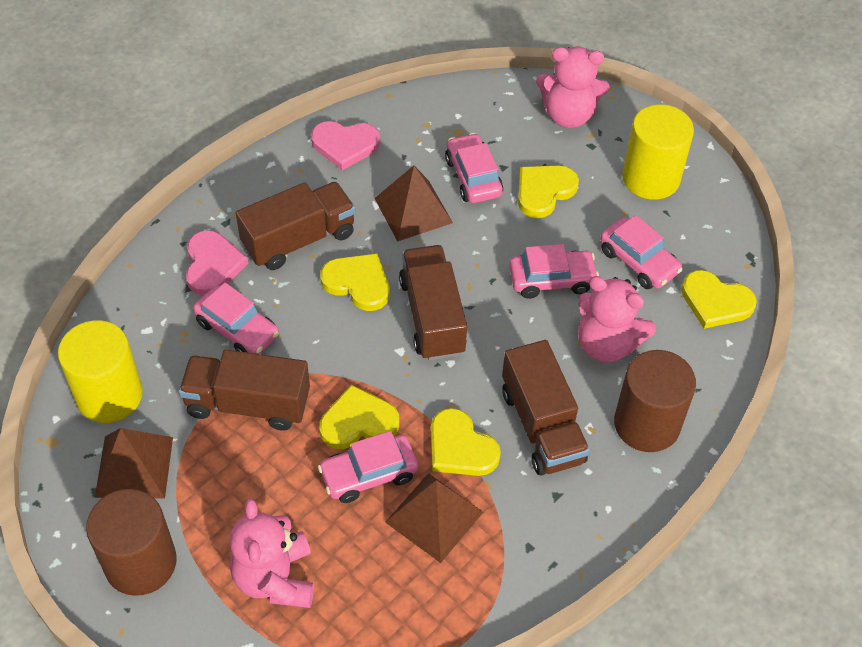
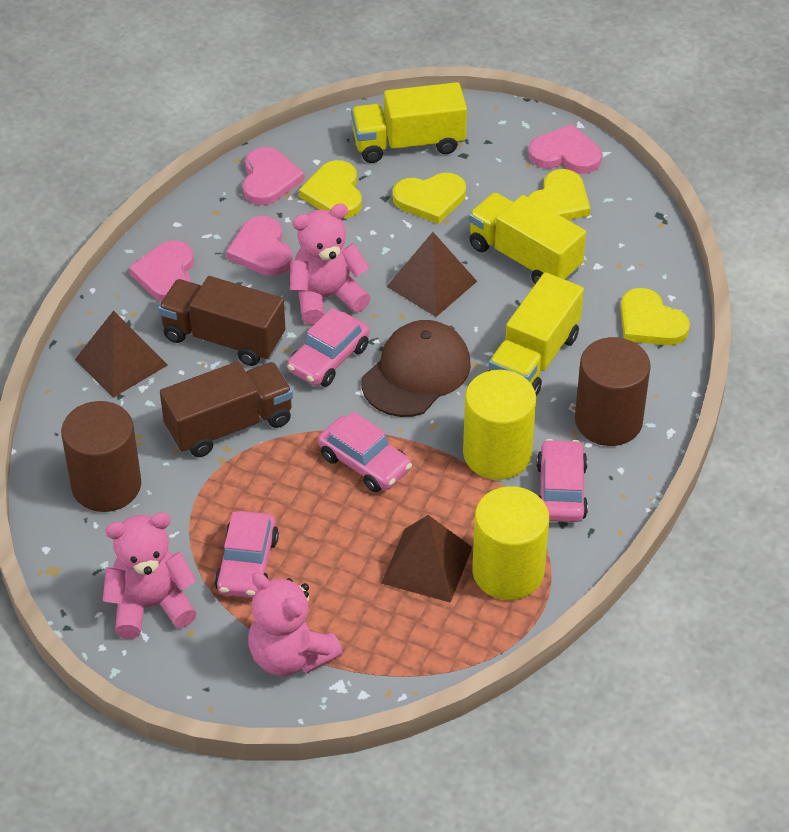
brown cap: 0 -> 1
brown truck: 4 -> 2
pink car: 5 -> 4
pink heart: 2 -> 4
yellow heart: 5 -> 4
yellow truck: 0 -> 3

